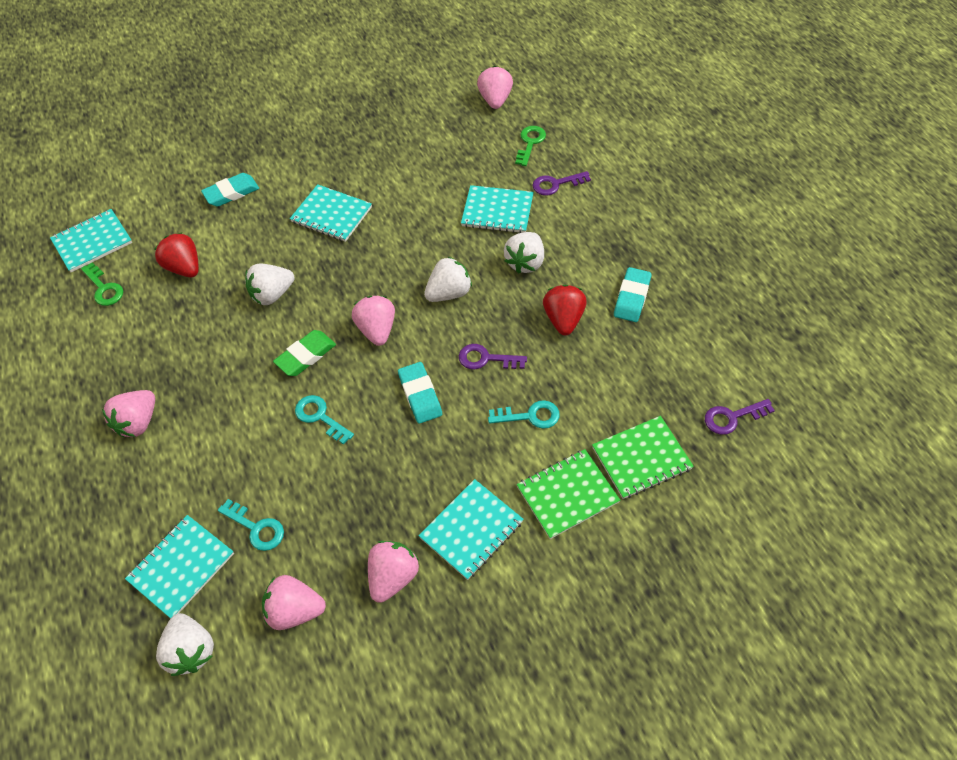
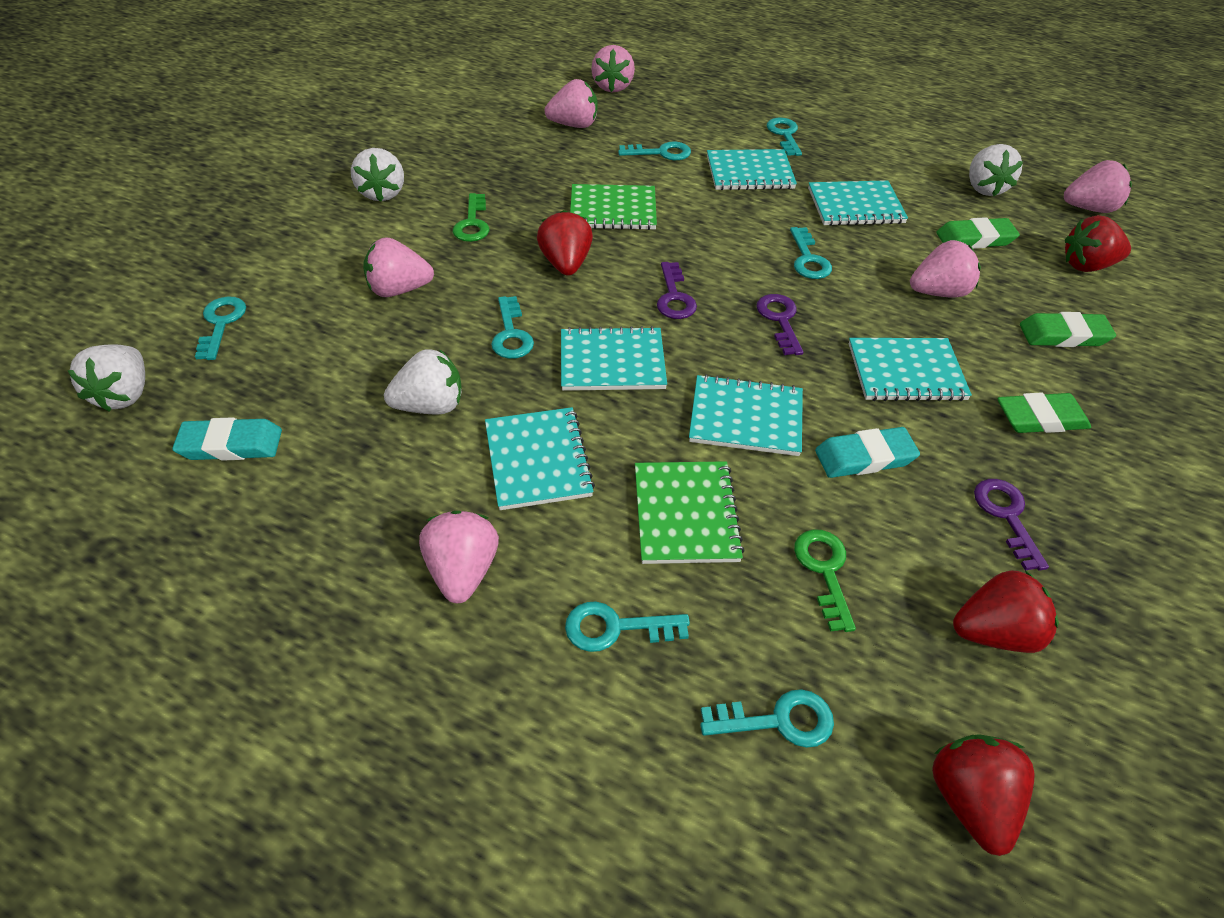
green eraser: 1 -> 3
pink strawberry: 5 -> 6
red strawberry: 2 -> 4
turquoise eraser: 3 -> 2
turquoise key: 3 -> 7
turquoise notebook: 5 -> 6

